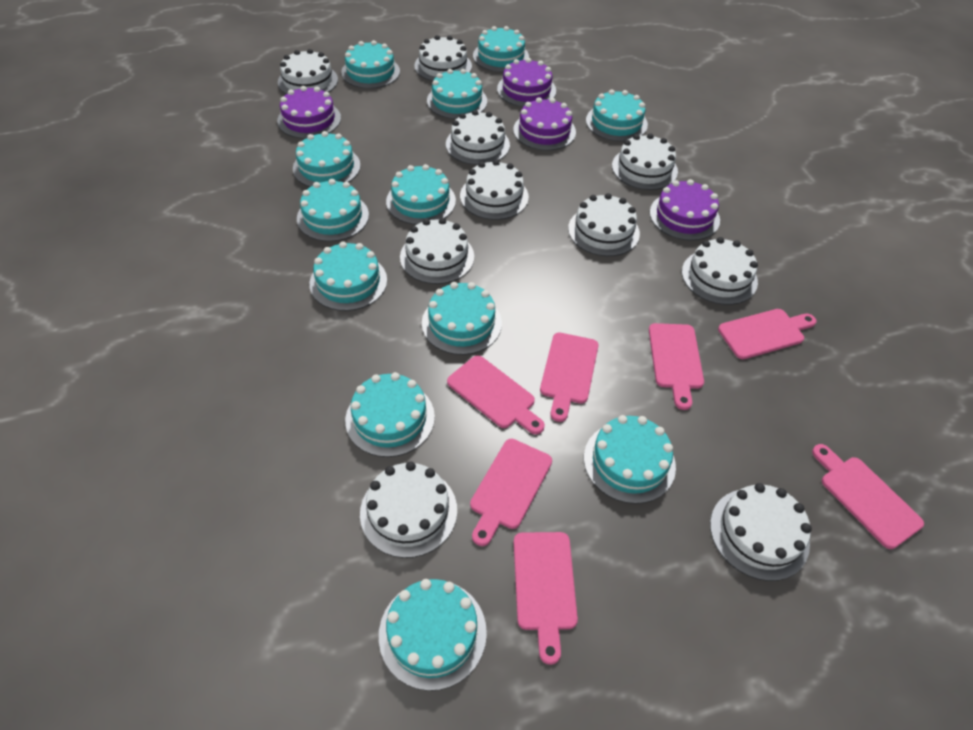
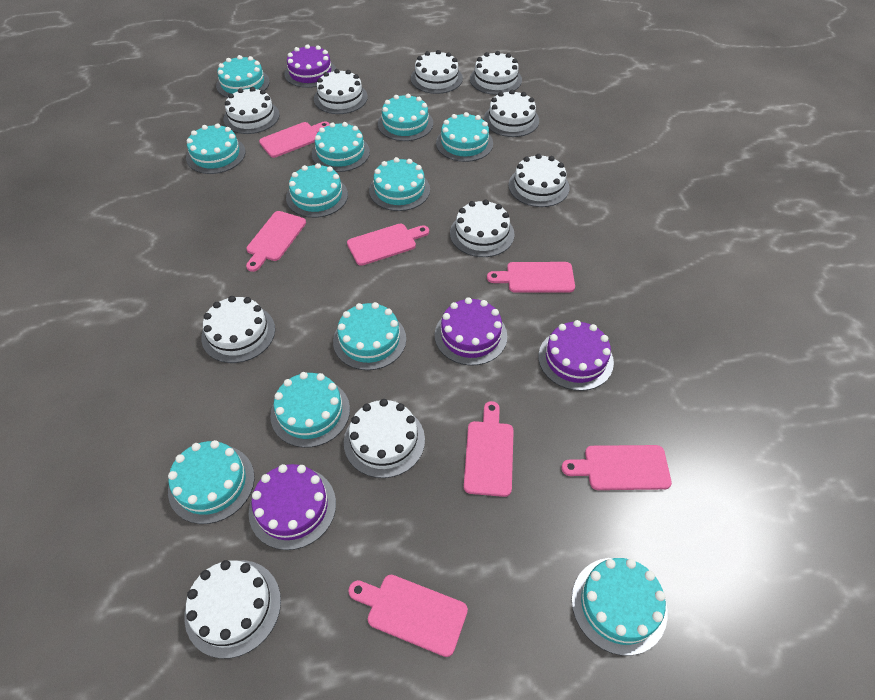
turquoise cake: 12 -> 11

